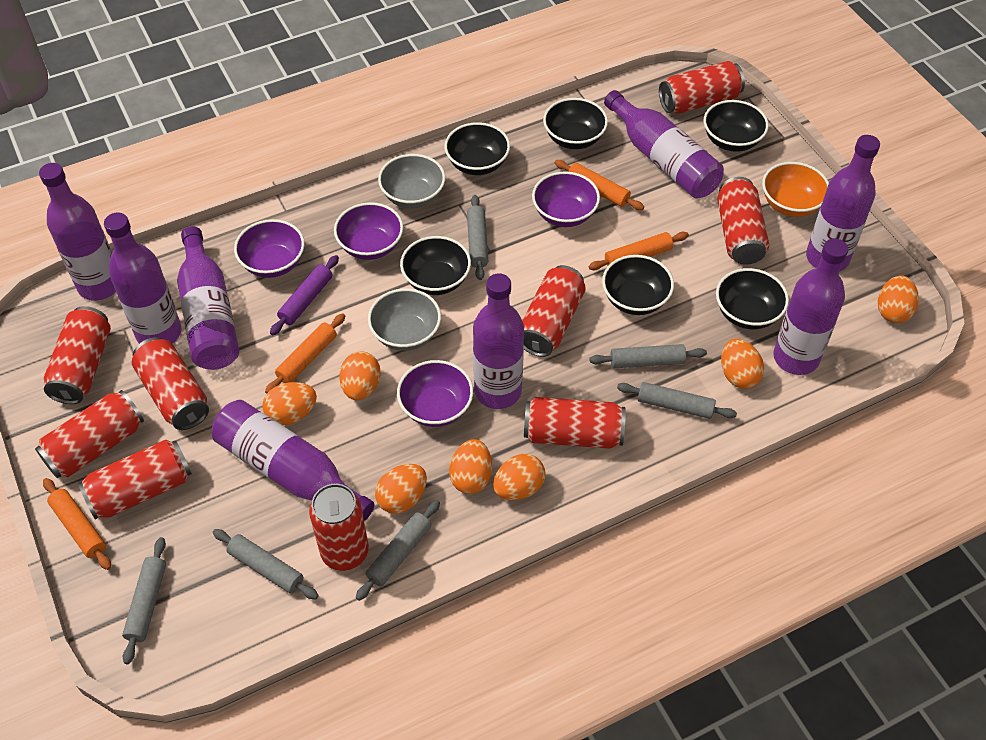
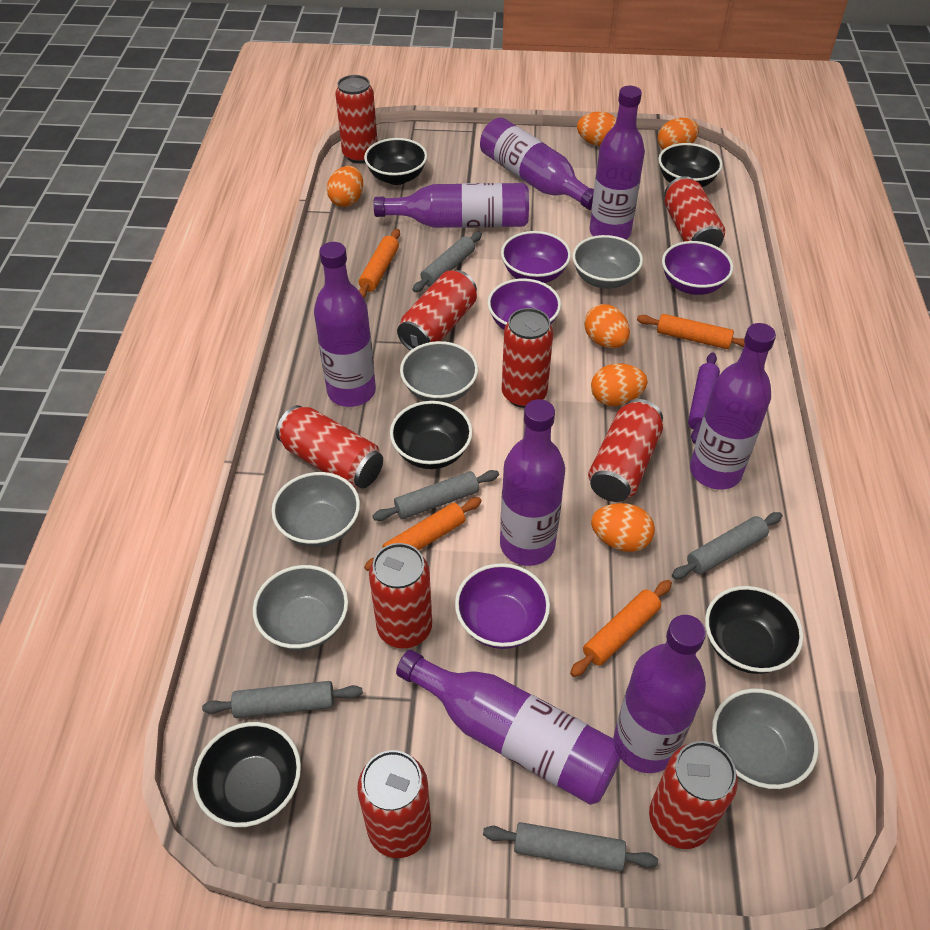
black bowl: 6 -> 5
grey bowl: 2 -> 5
grey rolling pin: 6 -> 5
orange bowl: 1 -> 0
orange egg: 7 -> 6

